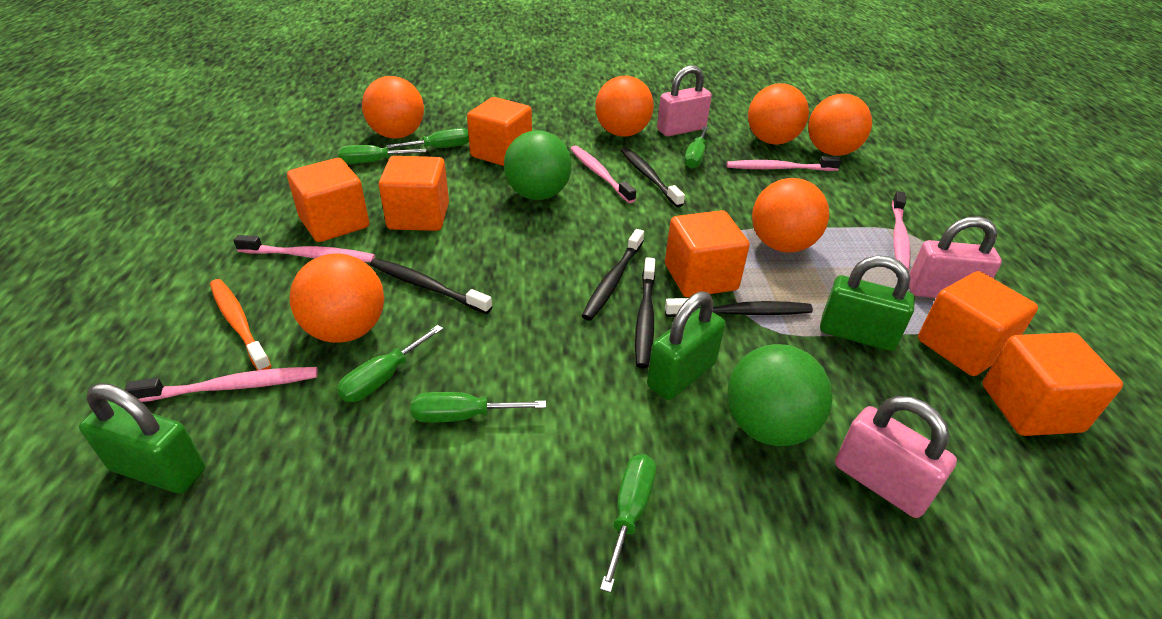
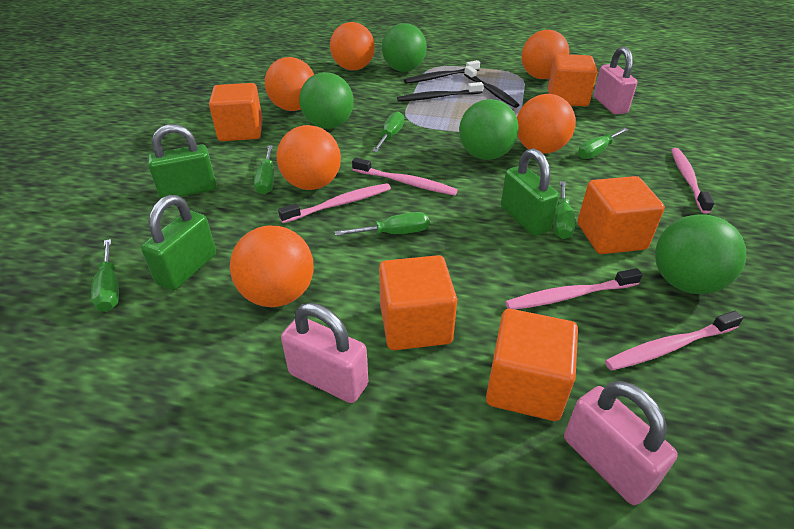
black toothbrush: 5 -> 3
green ball: 2 -> 4
orange cube: 6 -> 5
orange toothbrush: 1 -> 0

